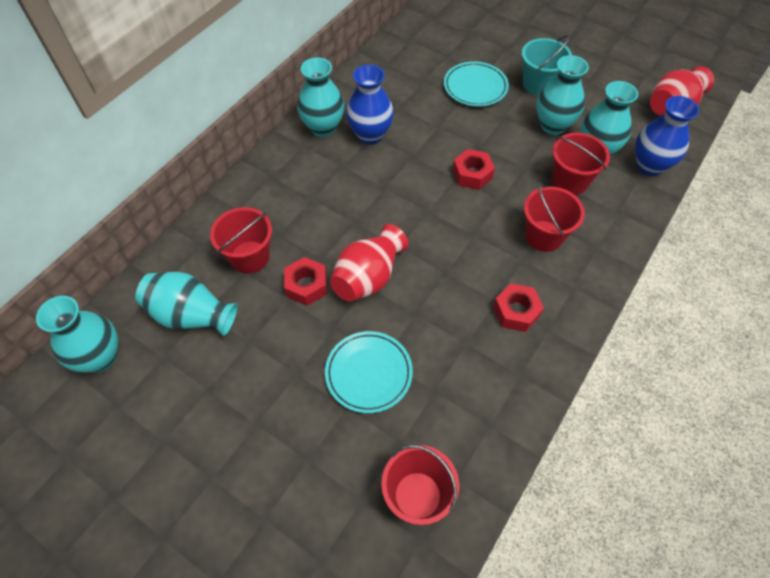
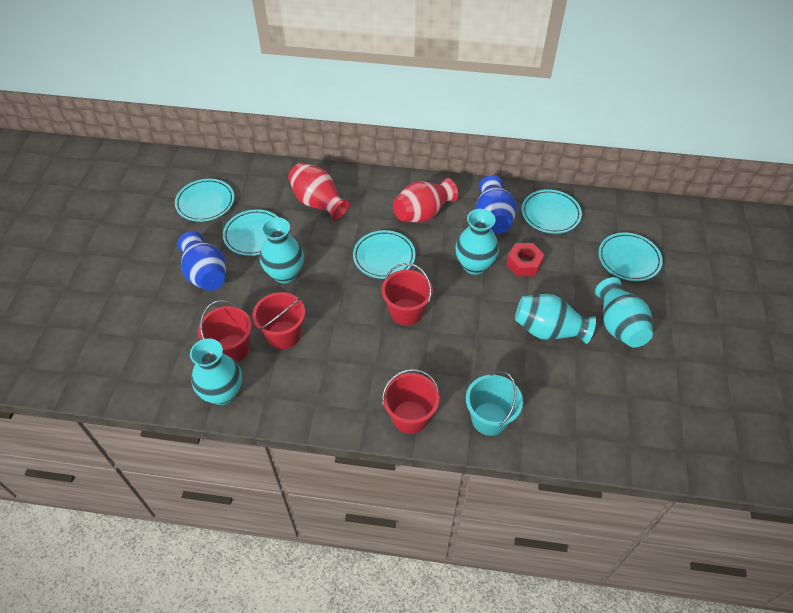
red nut: 3 -> 1
turquoise plate: 2 -> 5

